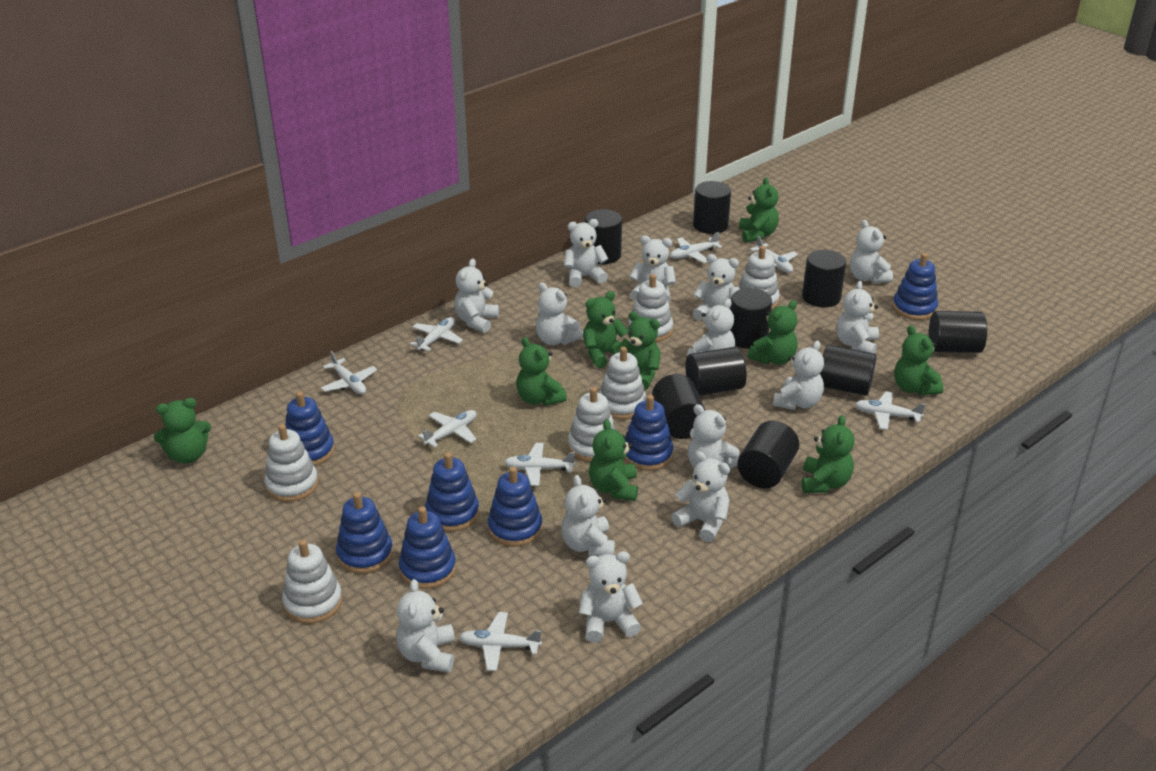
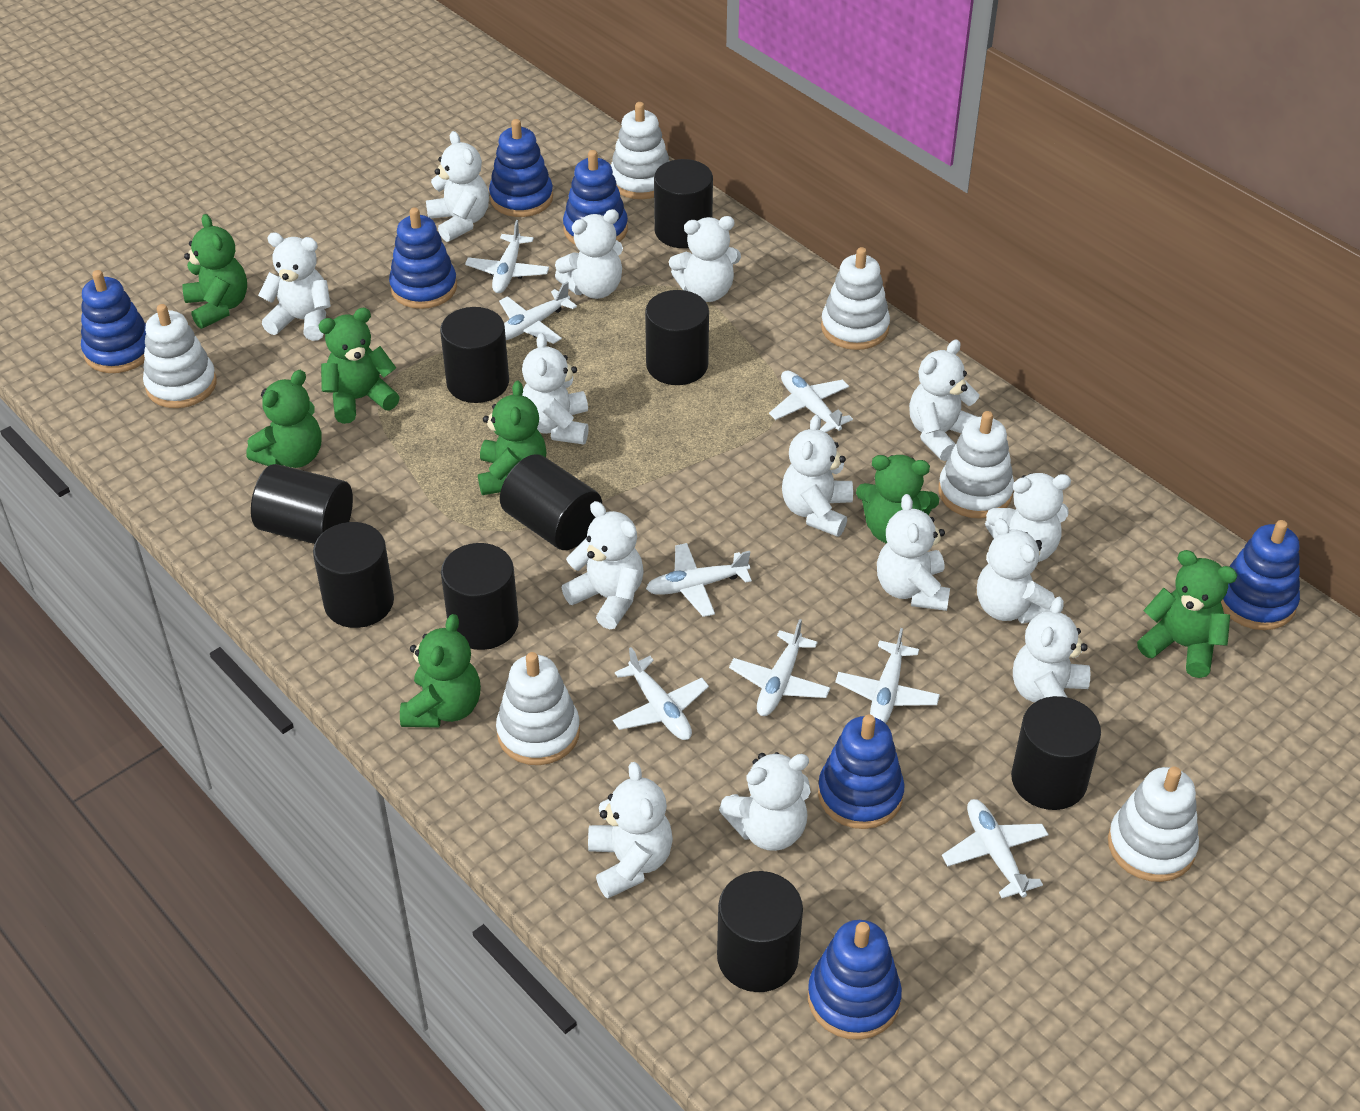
green teddy bear: 9 -> 7

